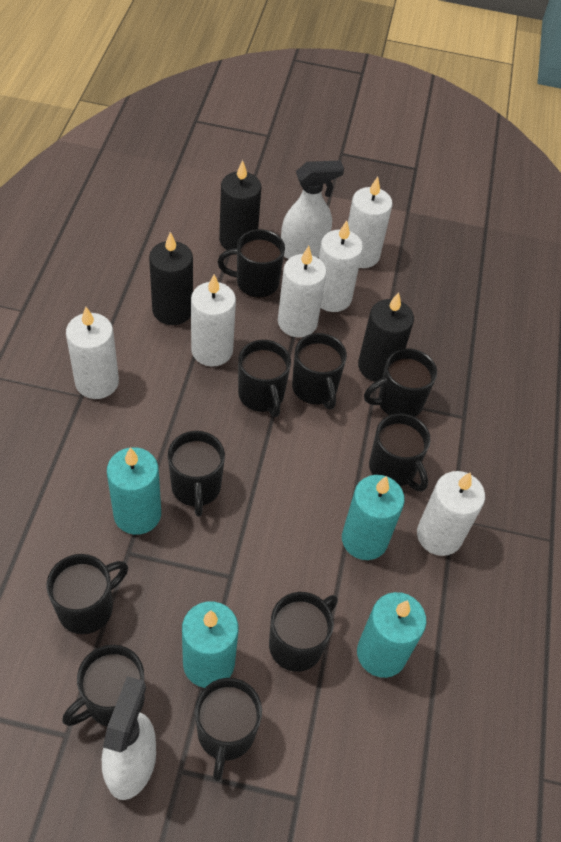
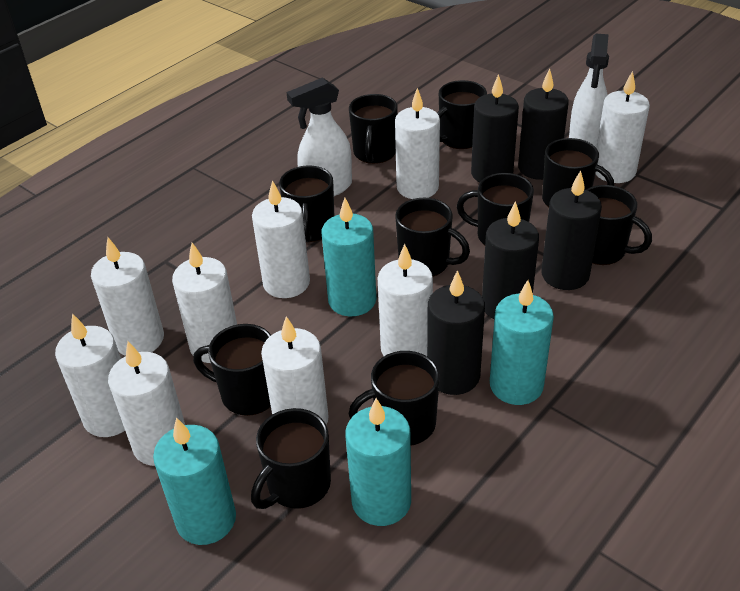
black candle: 3 -> 5
white candle: 6 -> 9

